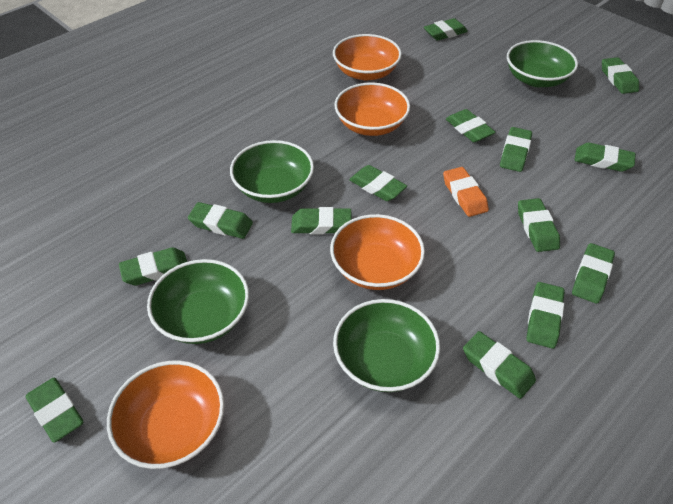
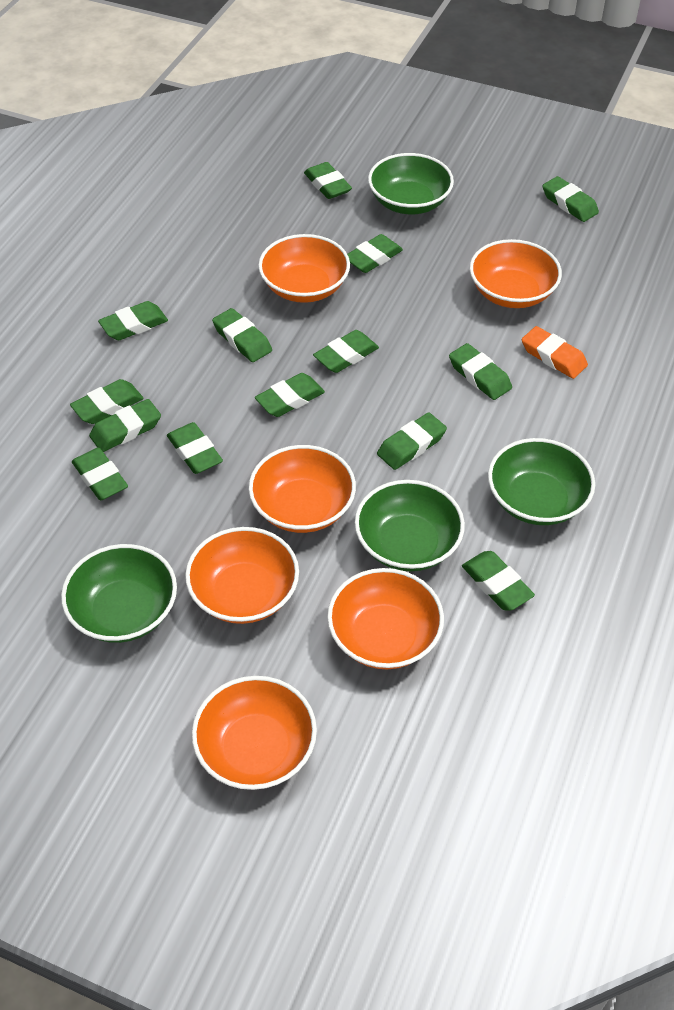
orange bowl: 4 -> 6

